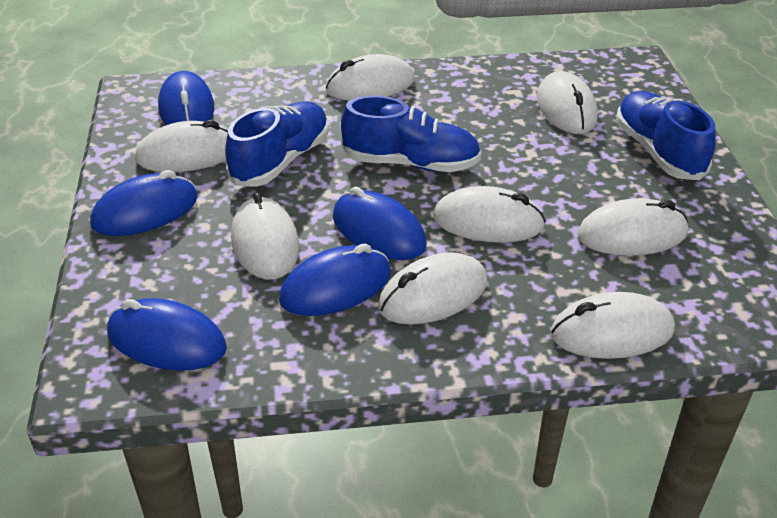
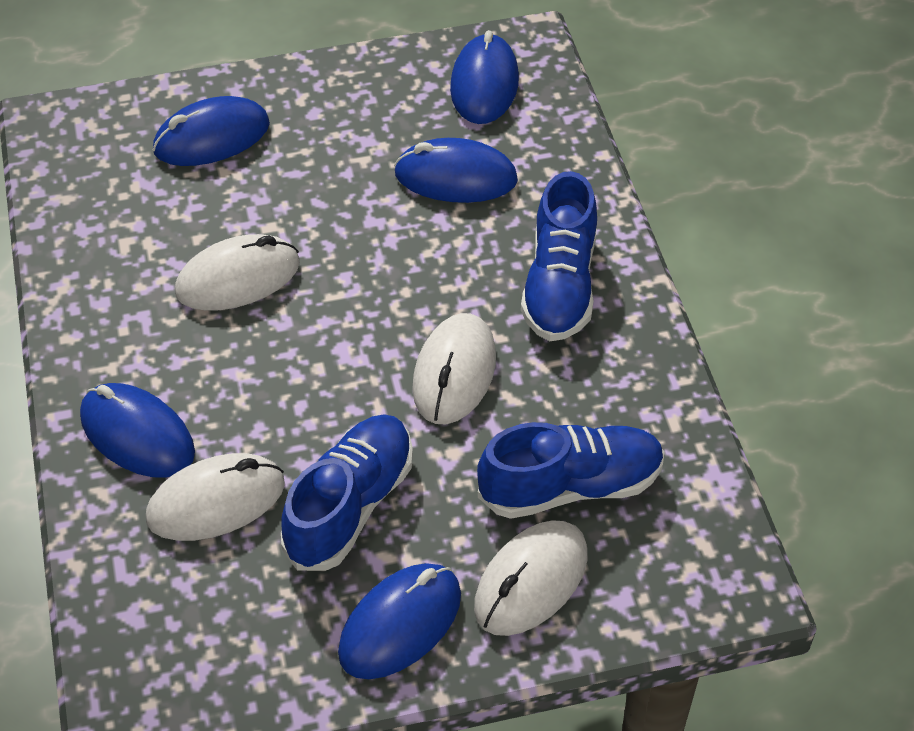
white mouse: 8 -> 4

